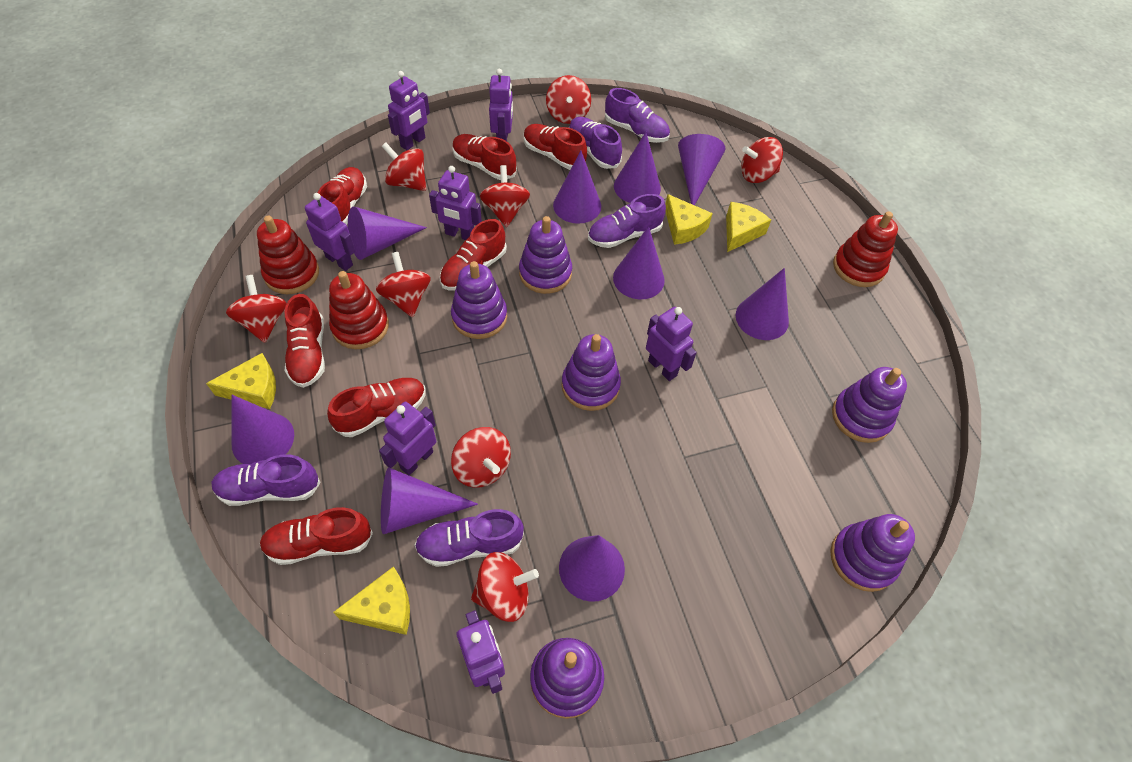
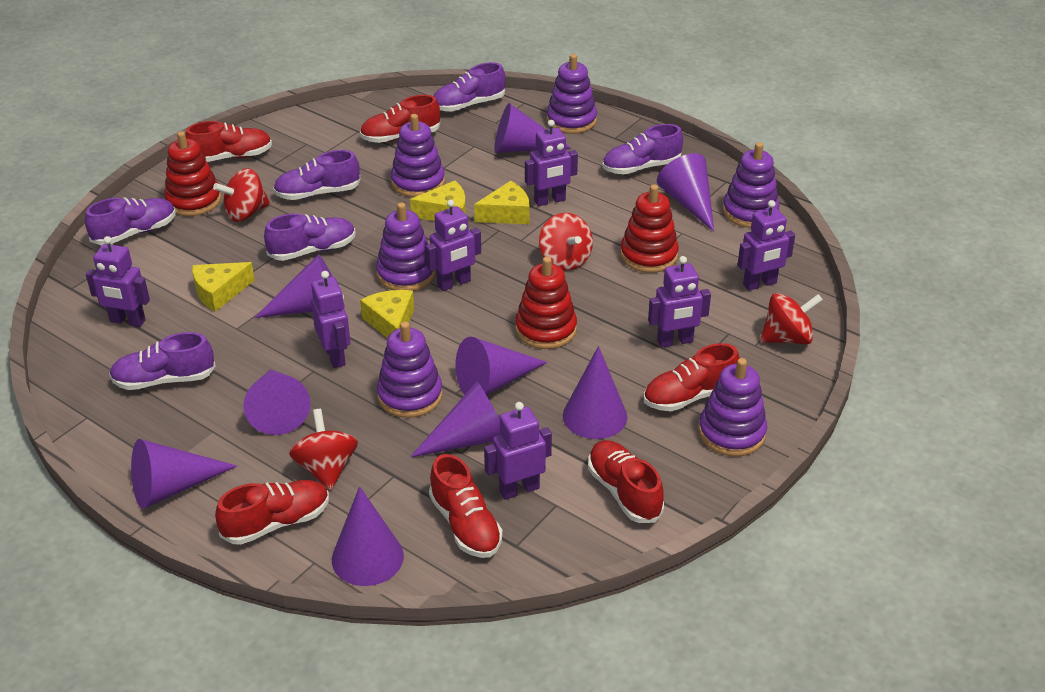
purple shoe: 5 -> 6
red shoe: 7 -> 6
red spinning top: 8 -> 4

